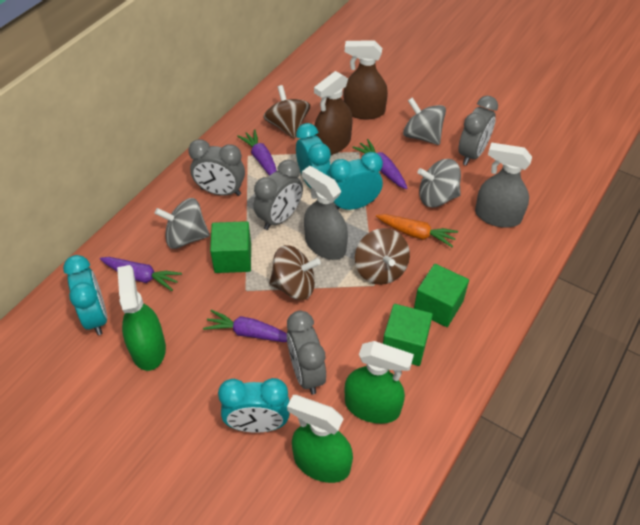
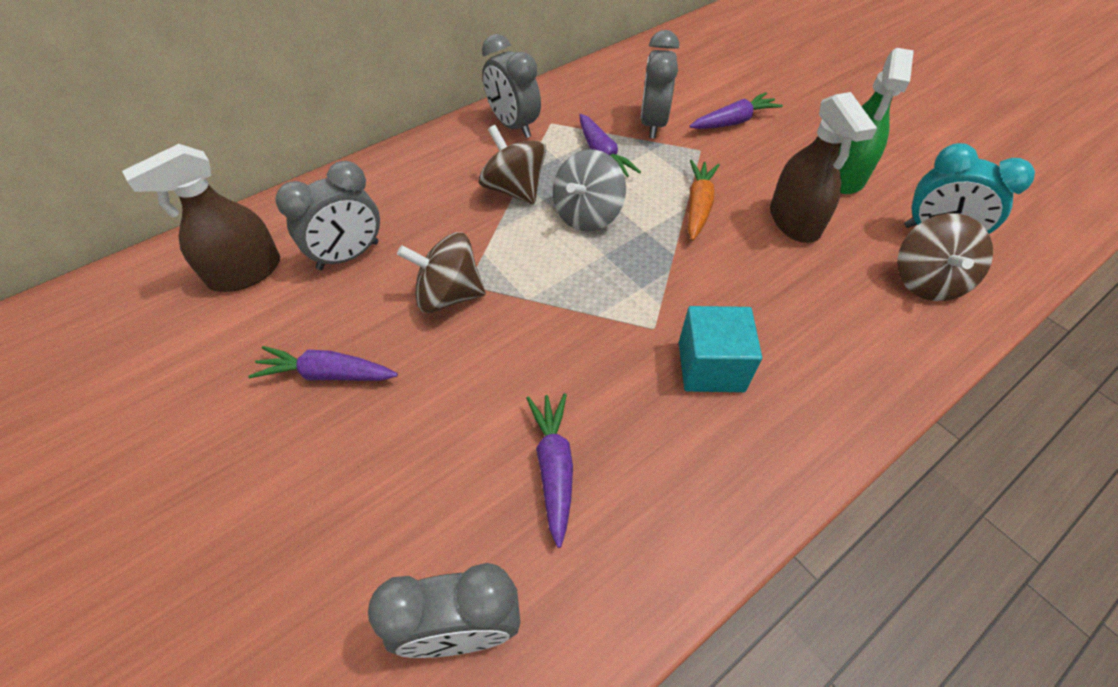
green cube: 3 -> 0
green spray bottle: 3 -> 1
grey spinning top: 3 -> 1
grey spray bottle: 2 -> 0
turquoise clock: 4 -> 1
turquoise cube: 0 -> 1

